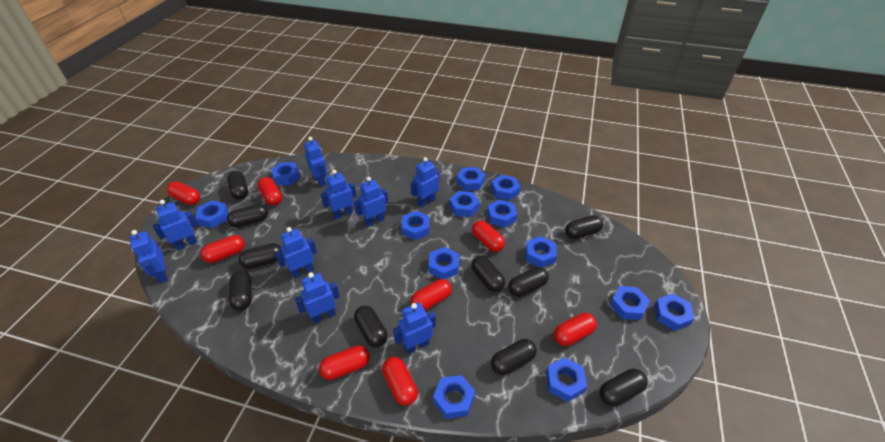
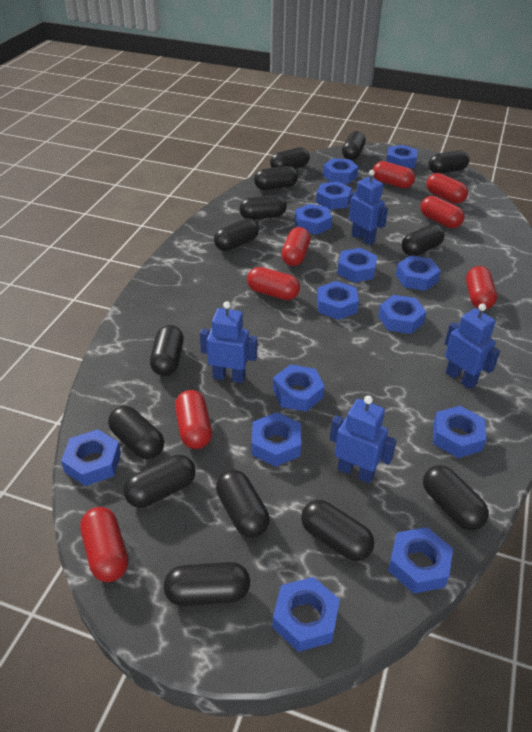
black capsule: 10 -> 14
blue nut: 13 -> 14
blue robot: 9 -> 4

